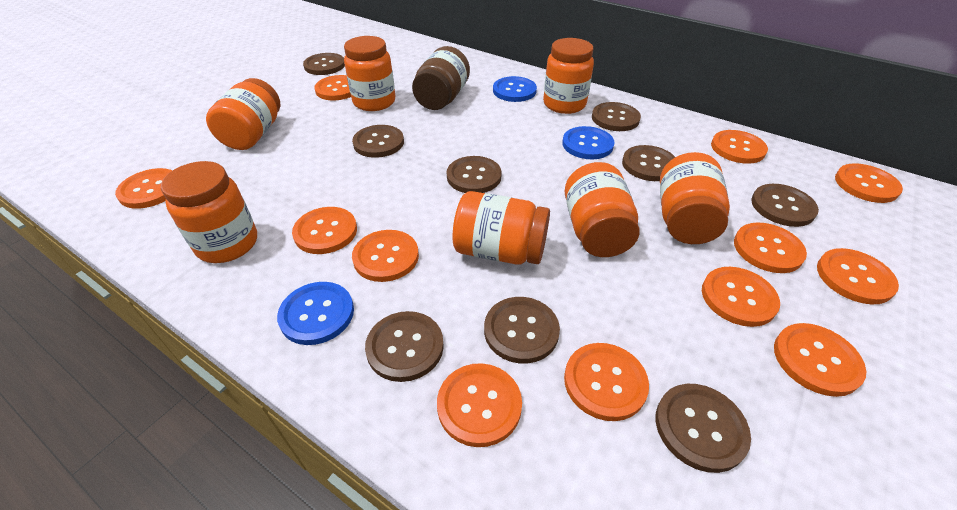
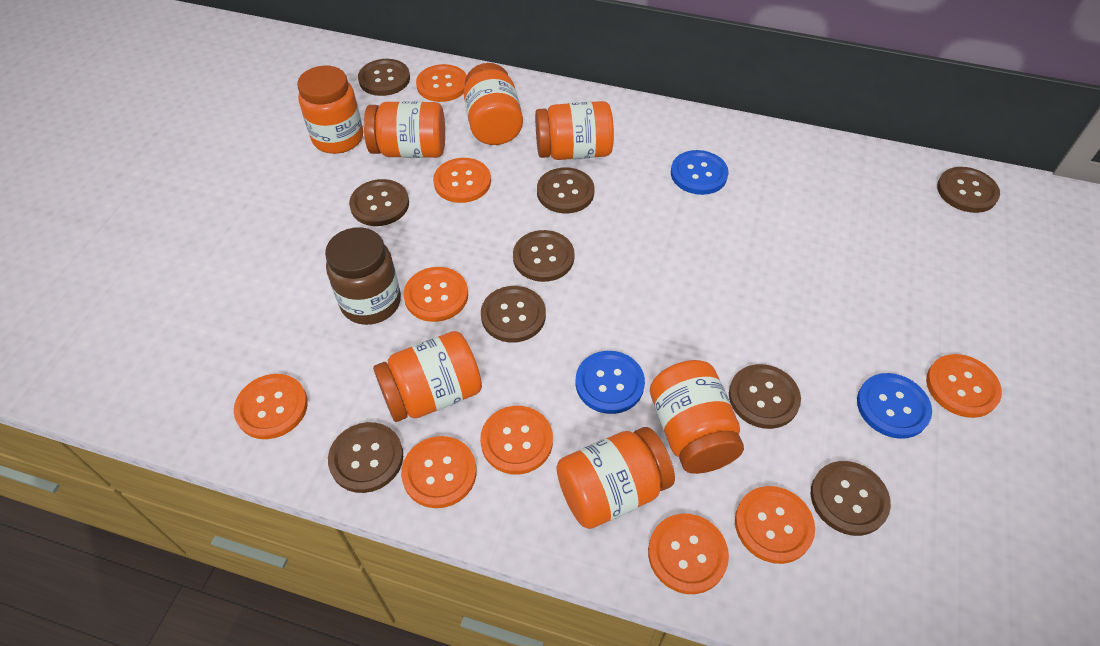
orange button: 12 -> 9

